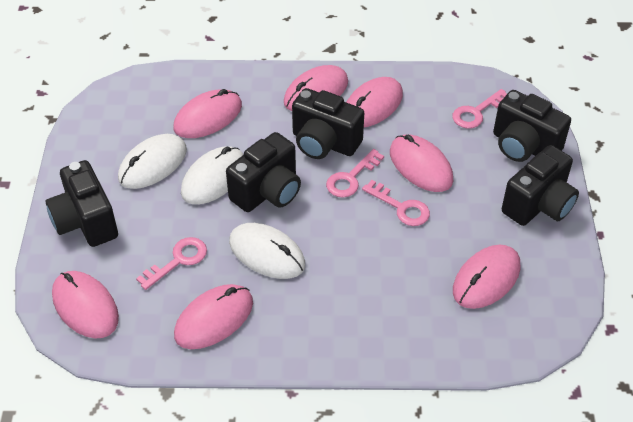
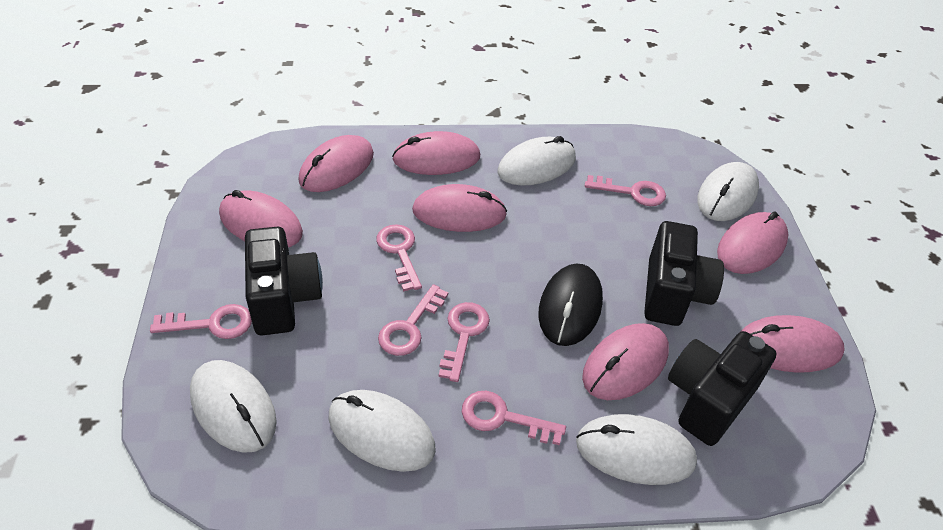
black camera: 5 -> 3
black mouse: 0 -> 1
pink key: 4 -> 6
white mouse: 3 -> 5

